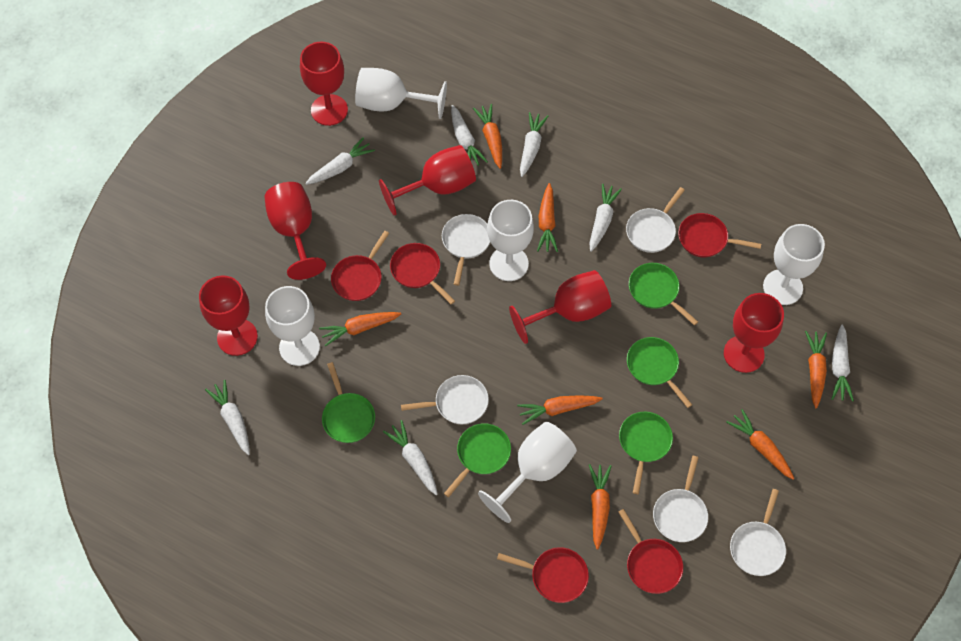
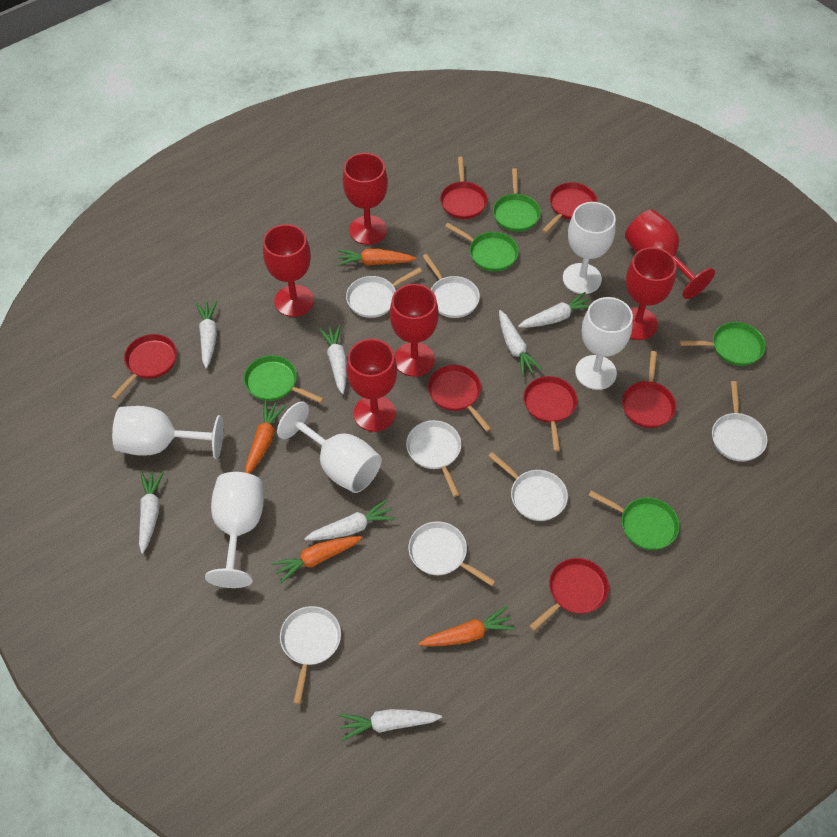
orange carrot: 7 -> 4
red pan: 5 -> 7
white pan: 5 -> 7

